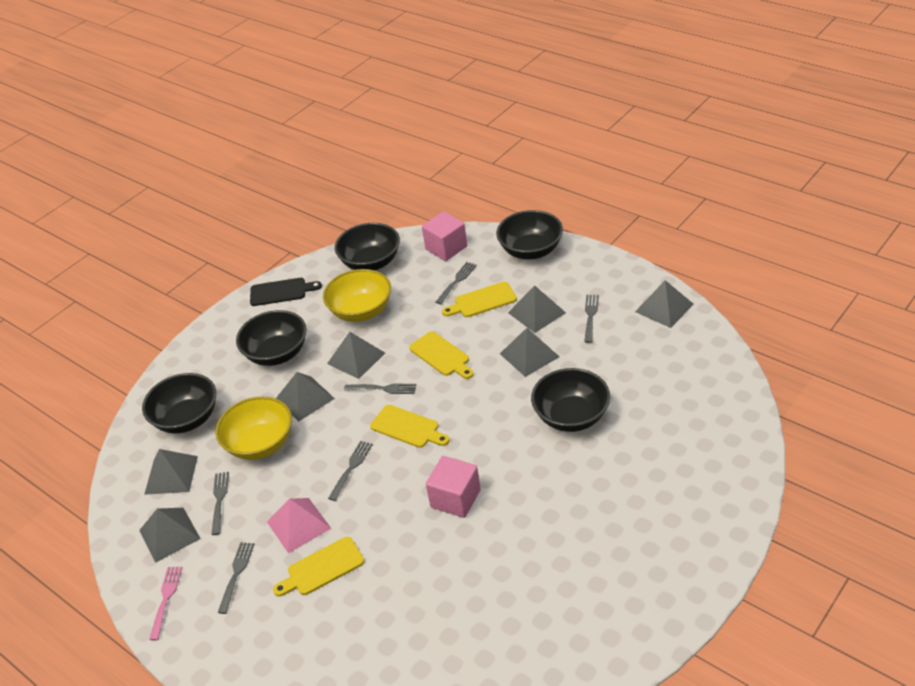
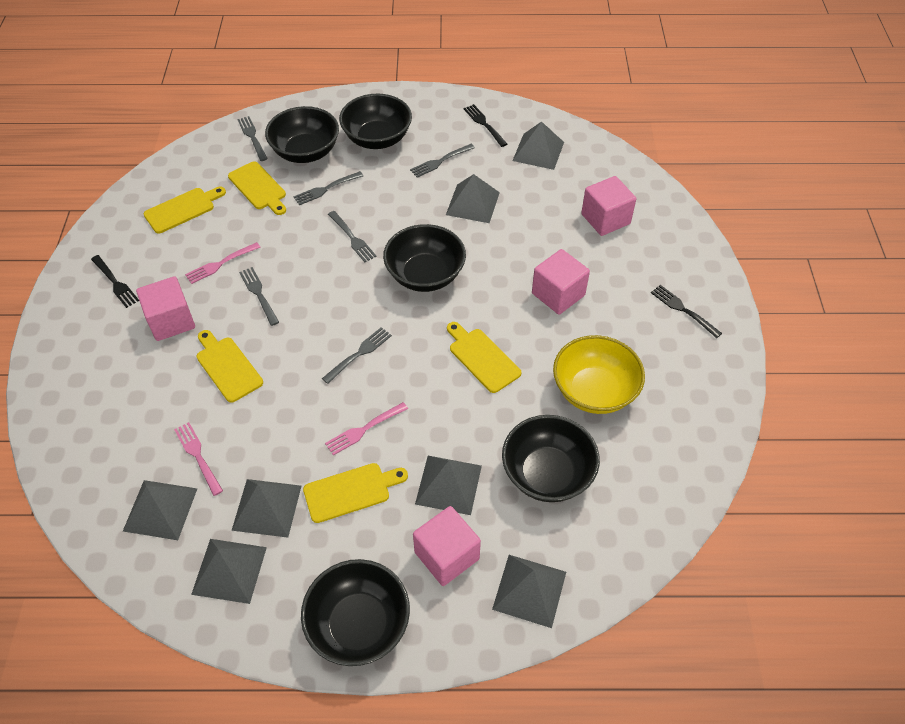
black cutting board: 1 -> 0
black fork: 0 -> 3
pink cube: 2 -> 4
pink fork: 1 -> 3
pink pyramid: 1 -> 0
yellow bowl: 2 -> 1
yellow cutting board: 4 -> 5

